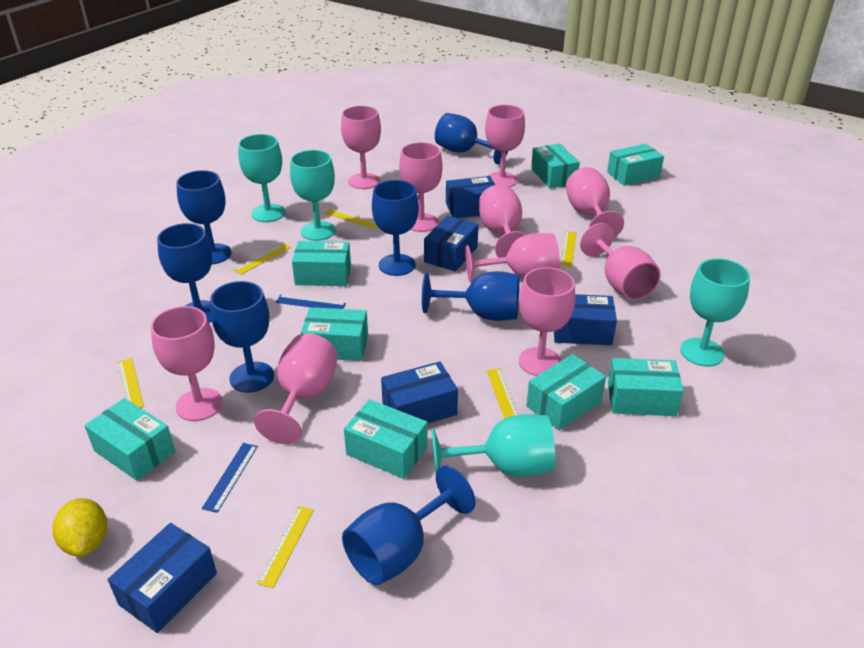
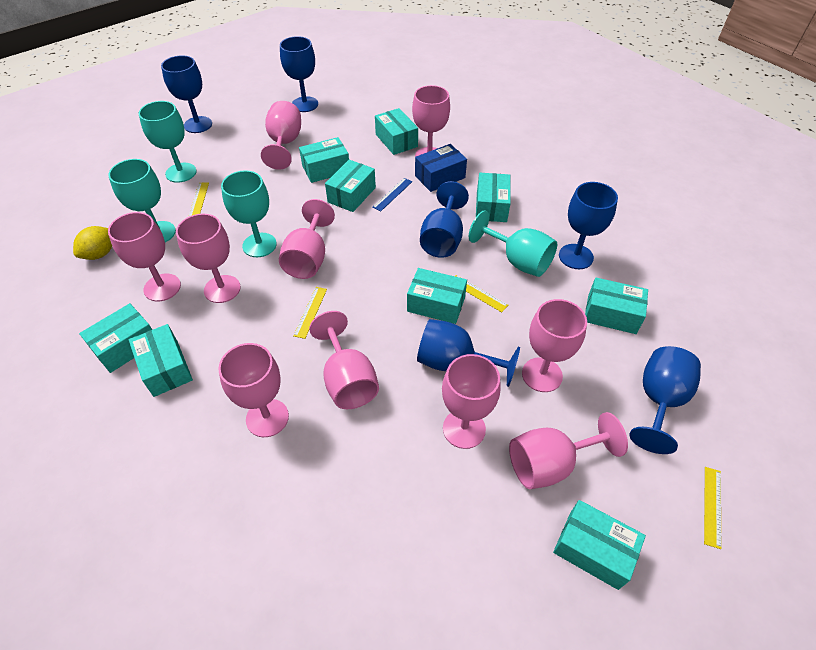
blue box: 5 -> 1
blue goblet: 7 -> 6
blue ruler: 2 -> 1
turquoise box: 8 -> 9
yellow ruler: 6 -> 4

